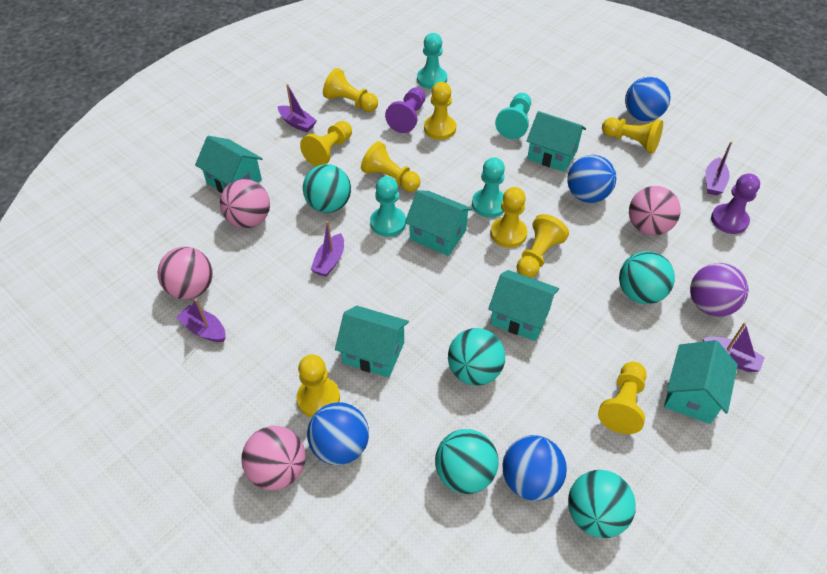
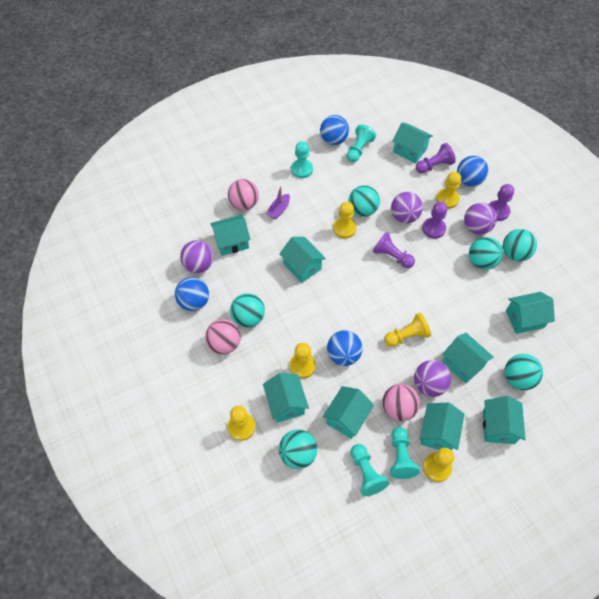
pink ball: 4 -> 3
purple ball: 1 -> 4
purple boat: 5 -> 1
purple pawn: 2 -> 4
turquoise ball: 5 -> 6
turquoise house: 6 -> 9
yellow pawn: 9 -> 6

